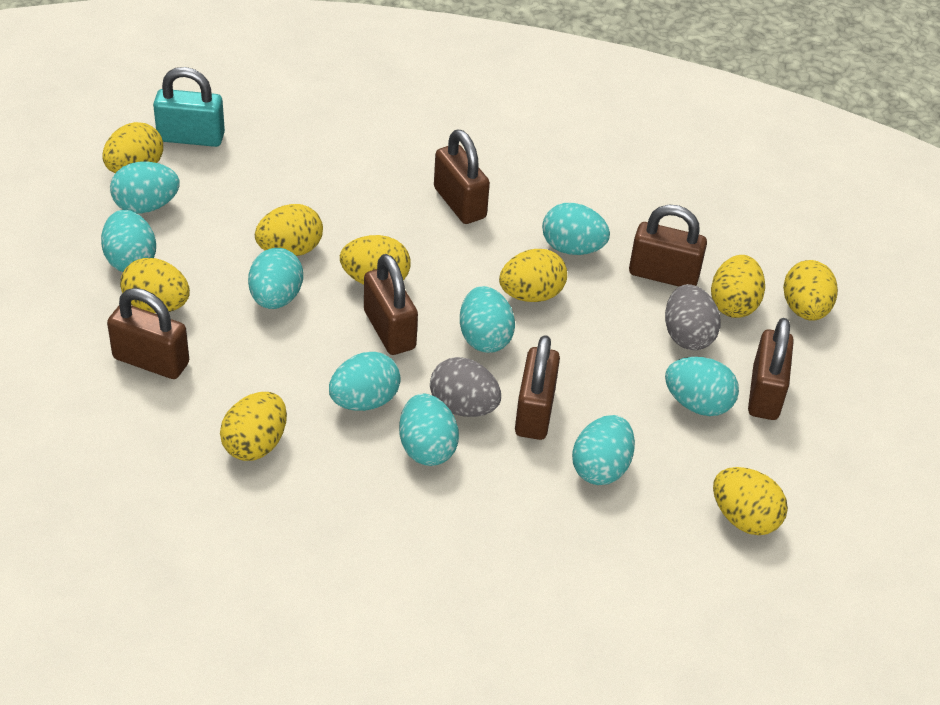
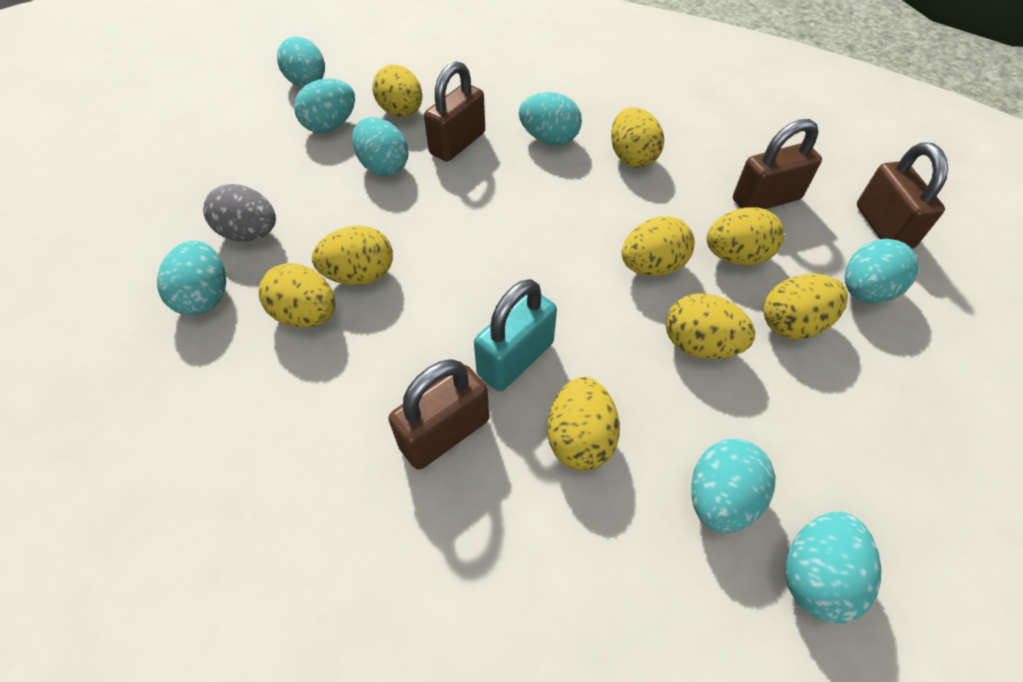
brown padlock: 6 -> 4
grey egg: 2 -> 1
turquoise egg: 9 -> 8

